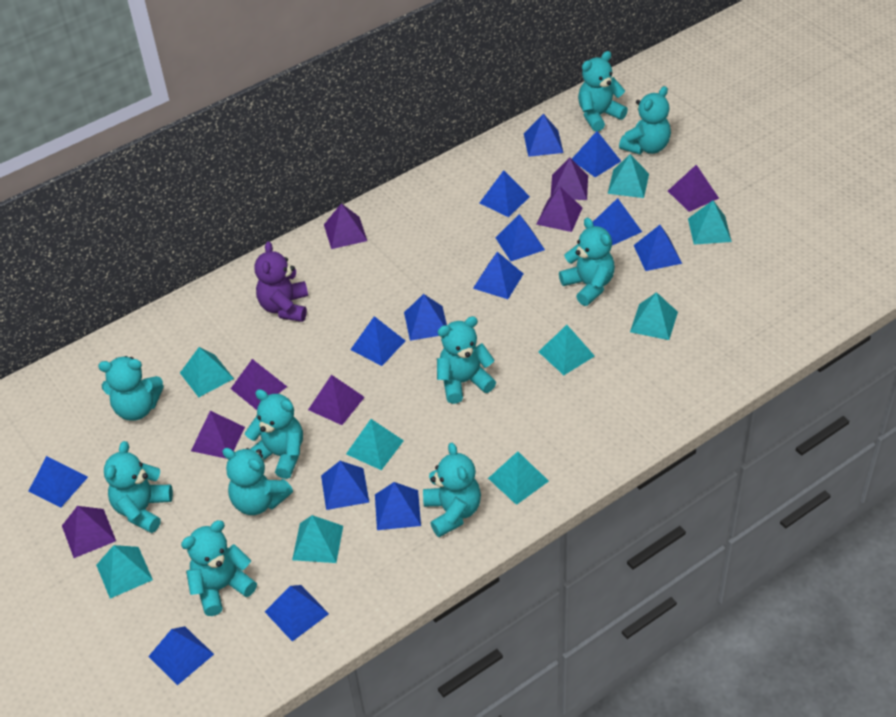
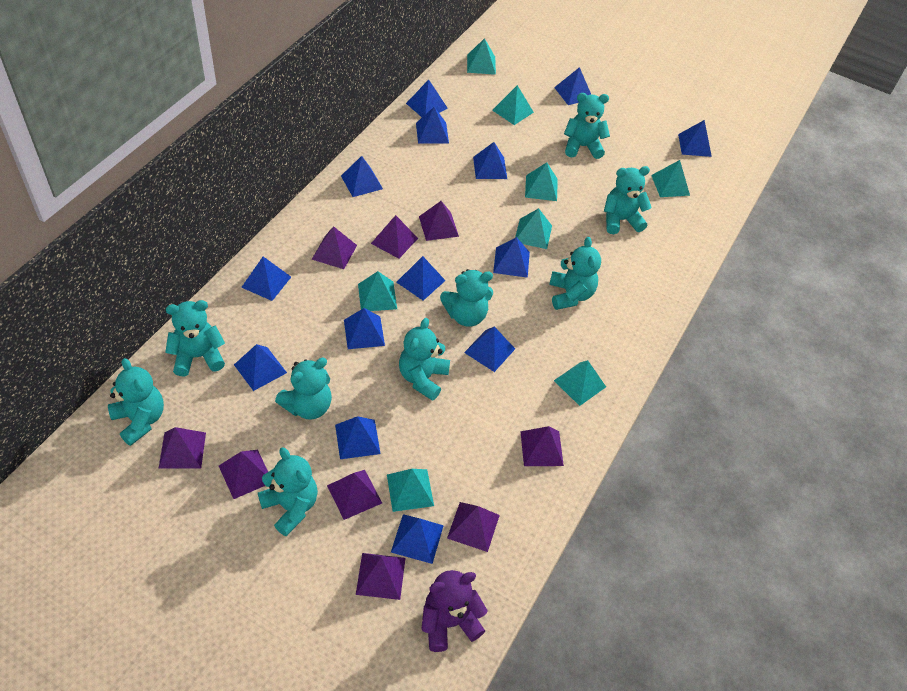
purple pyramid: 8 -> 9
turquoise pyramid: 9 -> 8
turquoise teddy bear: 10 -> 9

